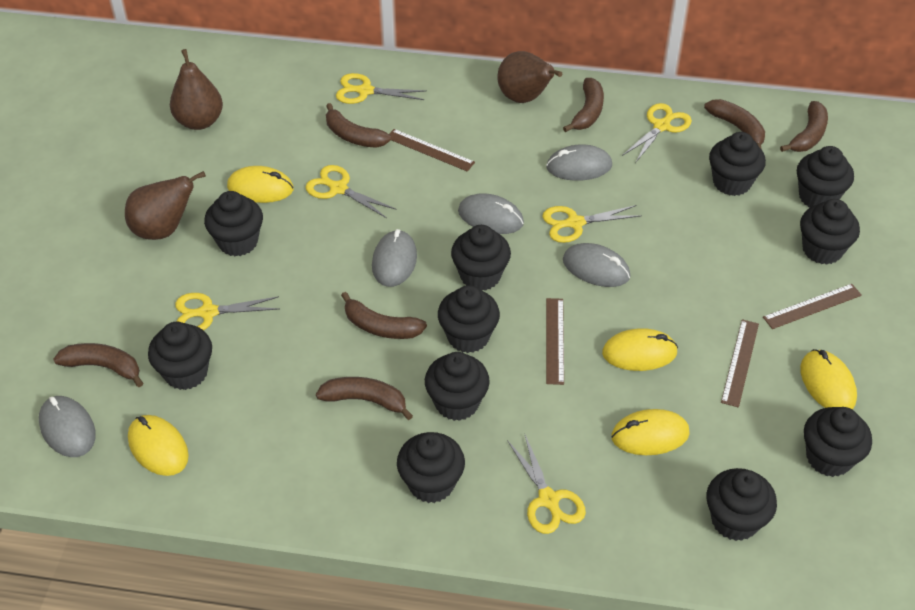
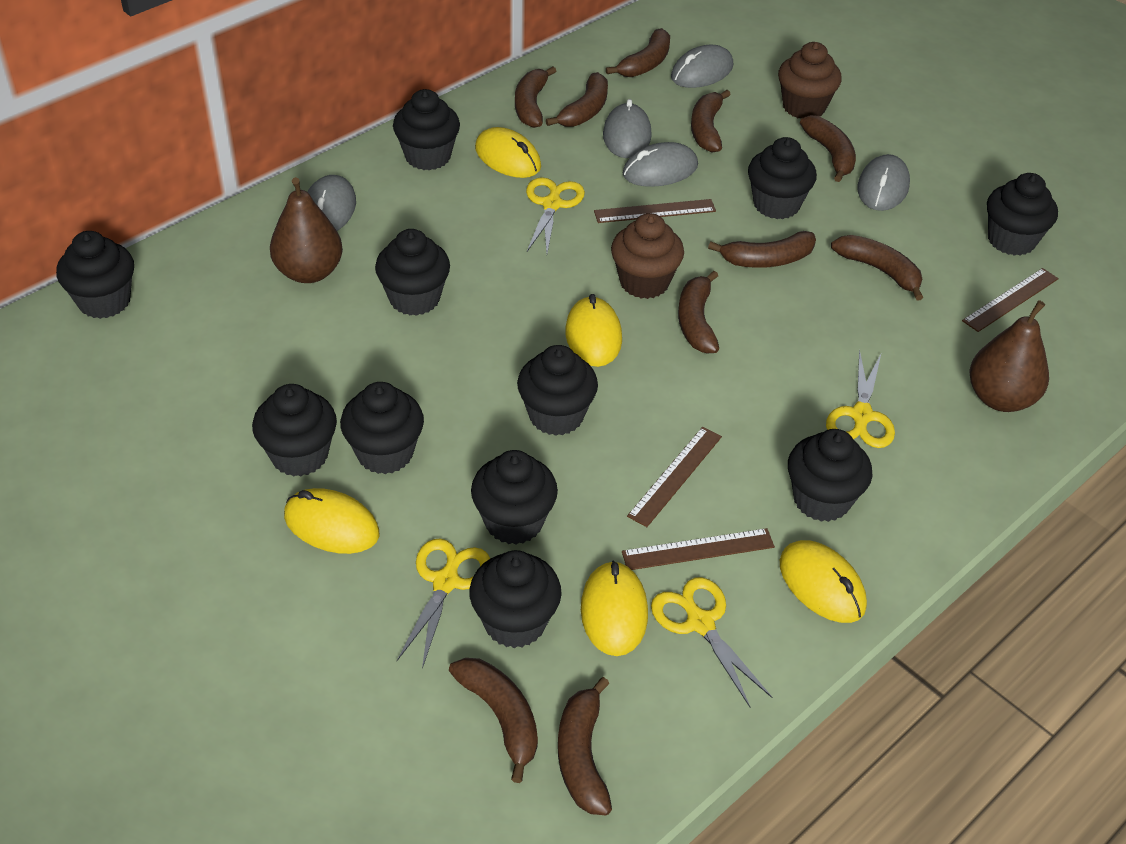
brown banana: 7 -> 10
brown cupcake: 0 -> 2
brown pear: 3 -> 2
yellow scissors: 6 -> 4

